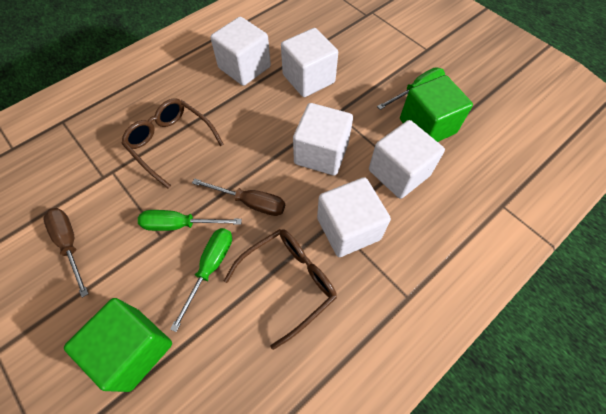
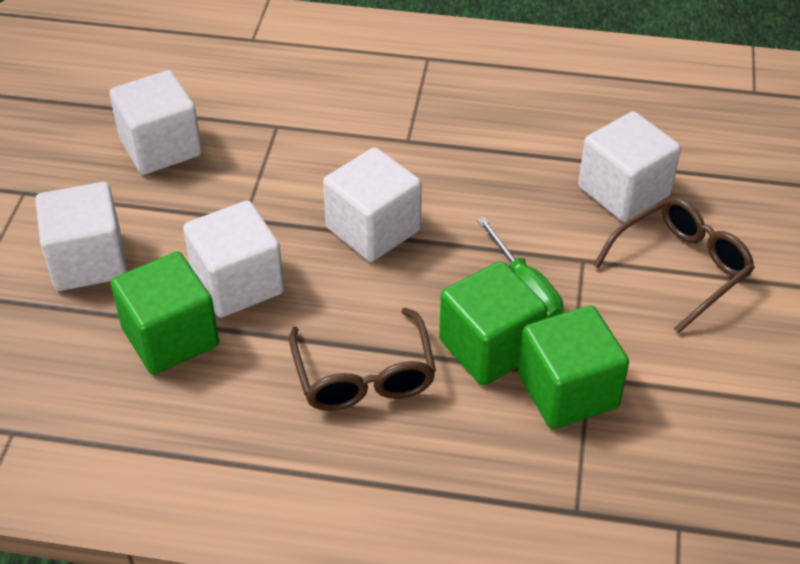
brown screwdriver: 2 -> 0
green cube: 2 -> 3
green screwdriver: 3 -> 1

